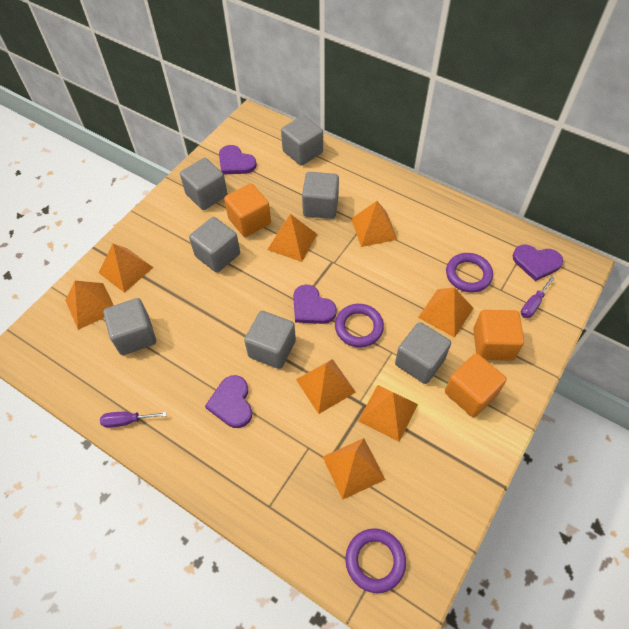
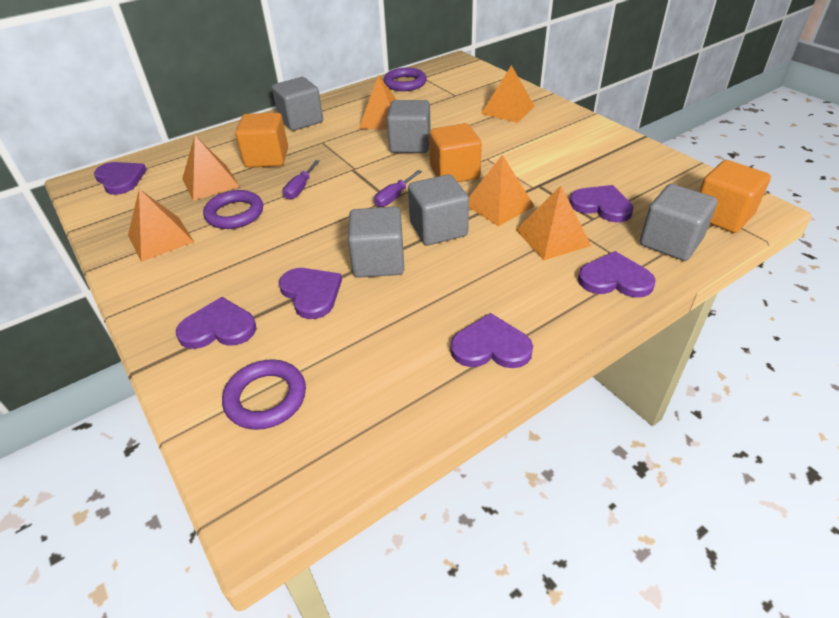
grey cube: 7 -> 5
orange pyramid: 8 -> 6
purple heart: 4 -> 6

